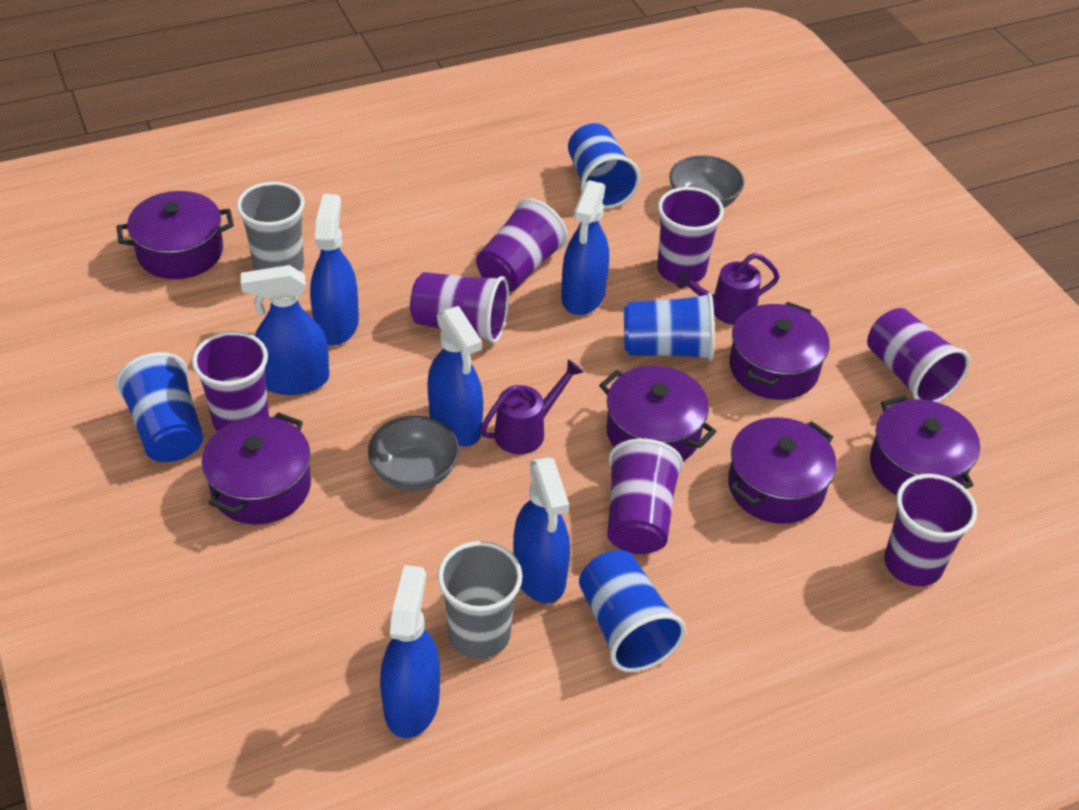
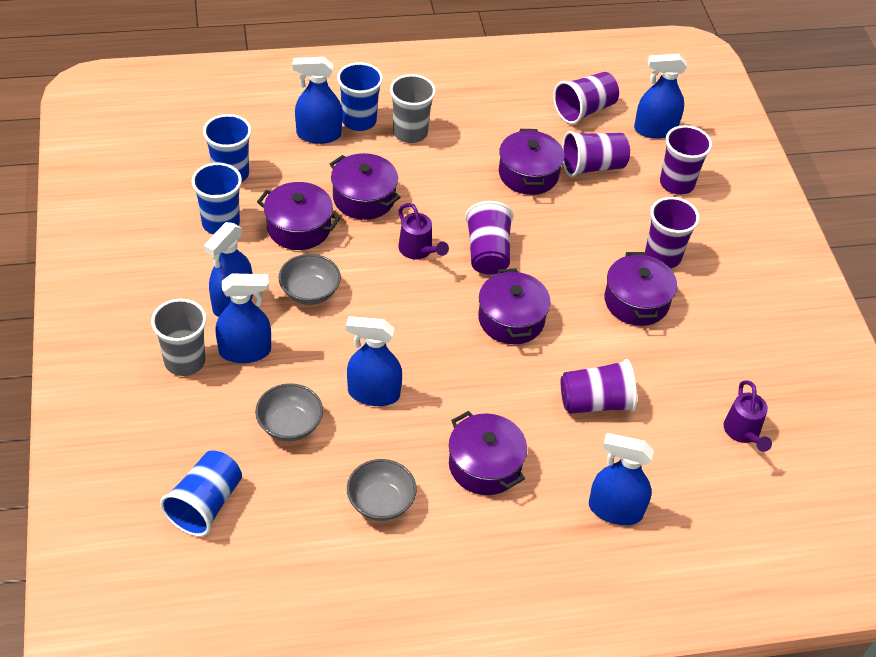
grey bowl: 2 -> 3
purple cup: 7 -> 6

